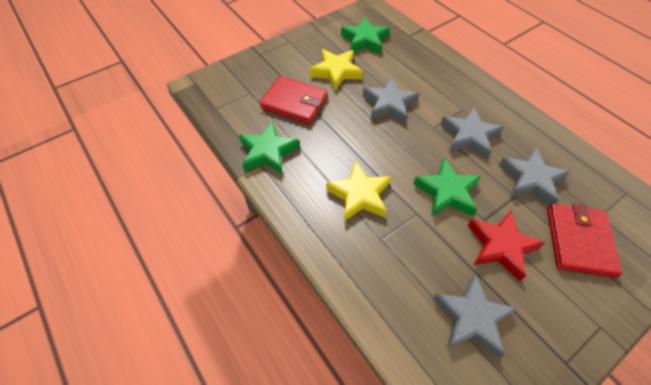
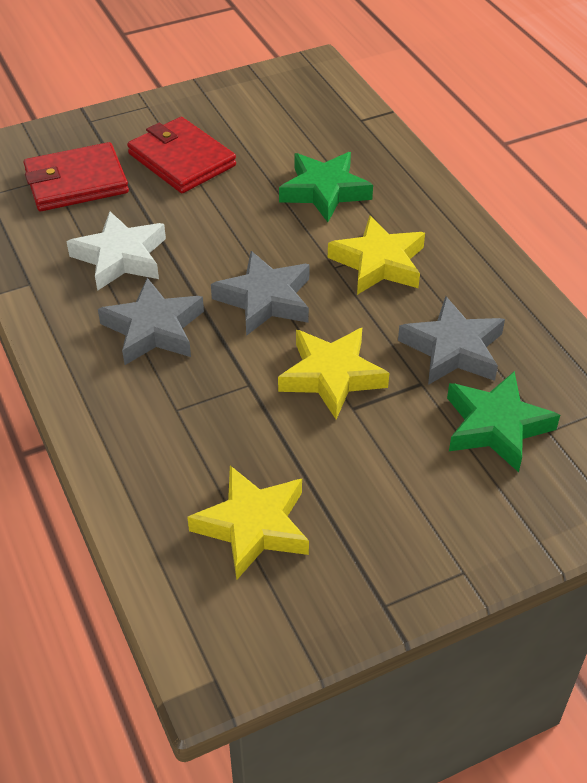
green star: 3 -> 2
grey star: 4 -> 3
red star: 1 -> 0
white star: 0 -> 1
yellow star: 2 -> 3

